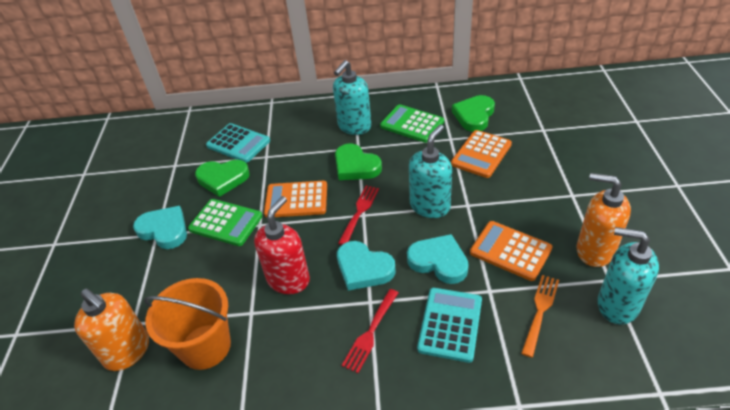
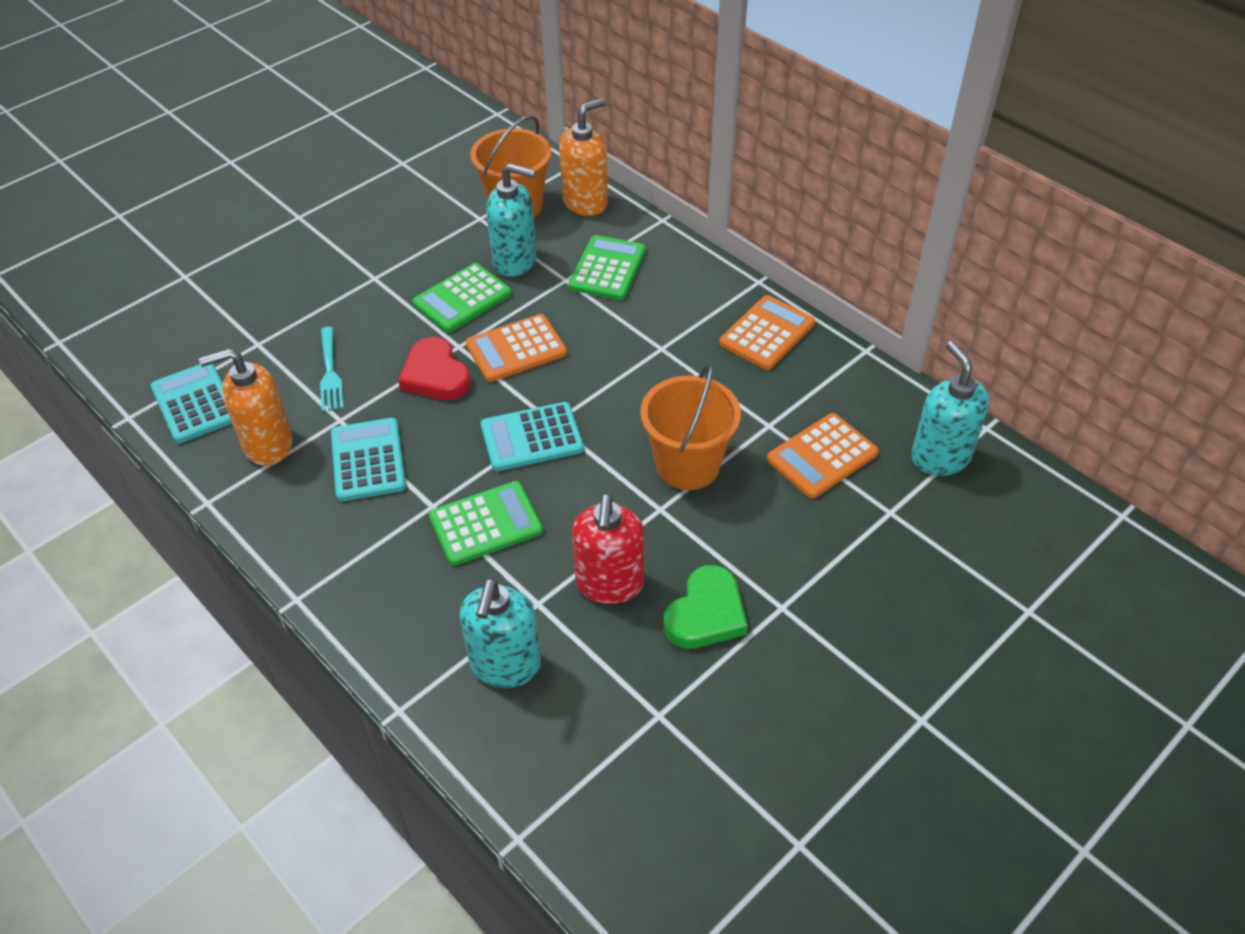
green calculator: 2 -> 3
green heart: 3 -> 1
orange bucket: 1 -> 2
orange fork: 1 -> 0
red fork: 2 -> 0
red heart: 0 -> 1
turquoise calculator: 2 -> 3
turquoise fork: 0 -> 1
turquoise heart: 3 -> 0

